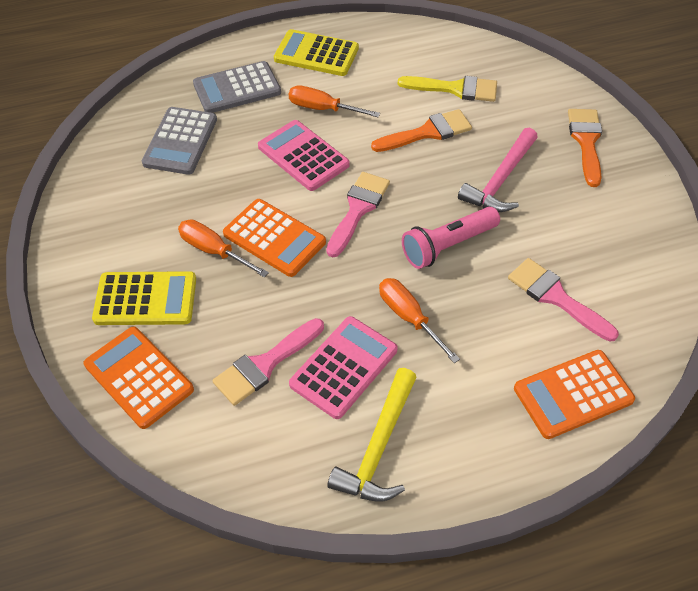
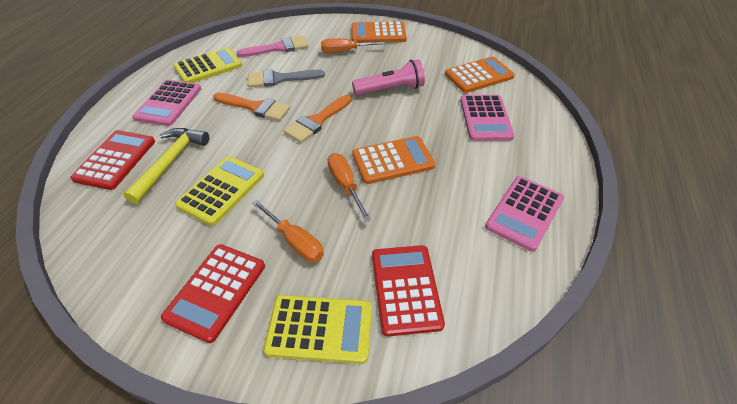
grey brush: 0 -> 1
grey calculator: 2 -> 0
pink brush: 3 -> 1
pink calculator: 2 -> 3
pink hammer: 1 -> 0
red calculator: 0 -> 3
yellow brush: 1 -> 0
yellow calculator: 2 -> 3

